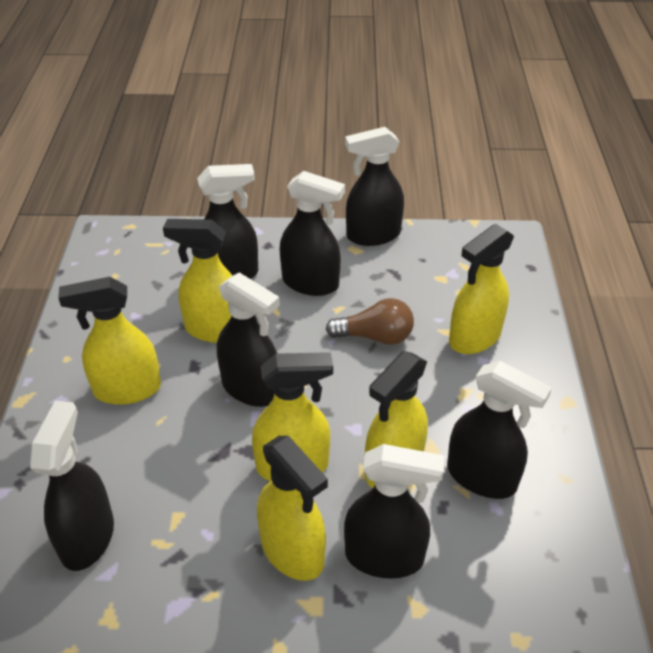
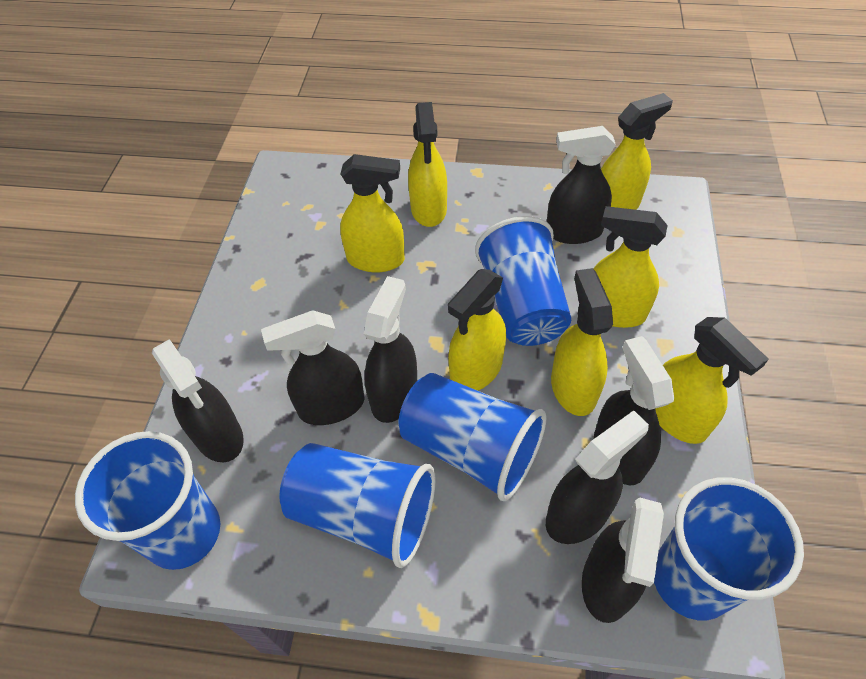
blue cup: 0 -> 5
brown light bulb: 1 -> 0
yellow spray bottle: 6 -> 7

